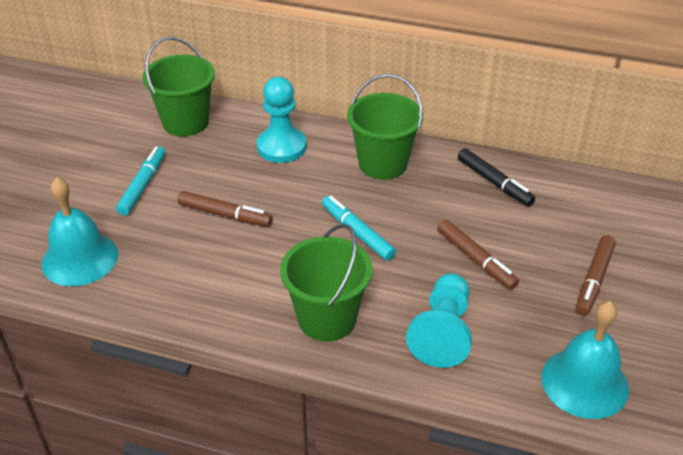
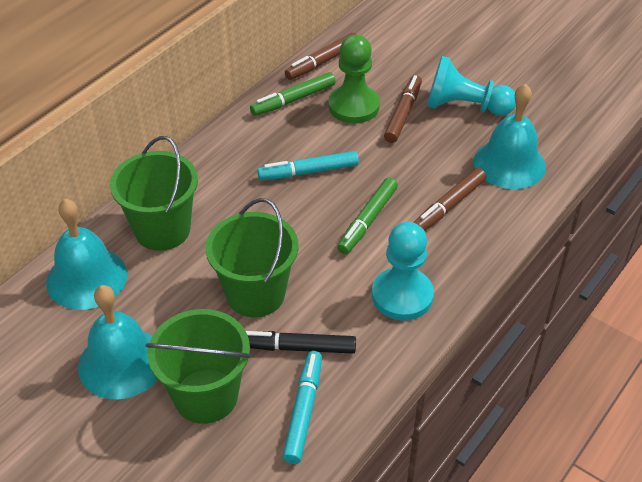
green marker: 0 -> 2
green pawn: 0 -> 1
turquoise bell: 2 -> 3

